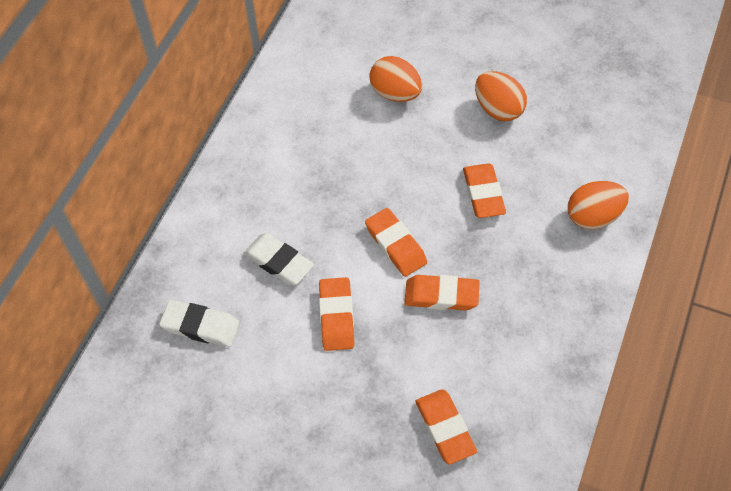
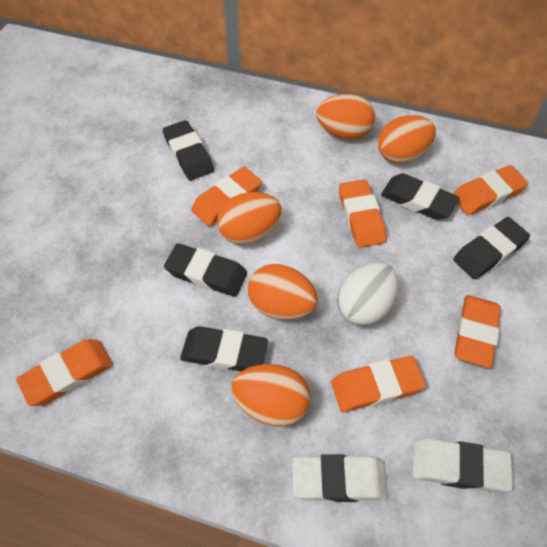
black eraser: 0 -> 5
orange egg: 3 -> 5
orange eraser: 5 -> 6
white egg: 0 -> 1

